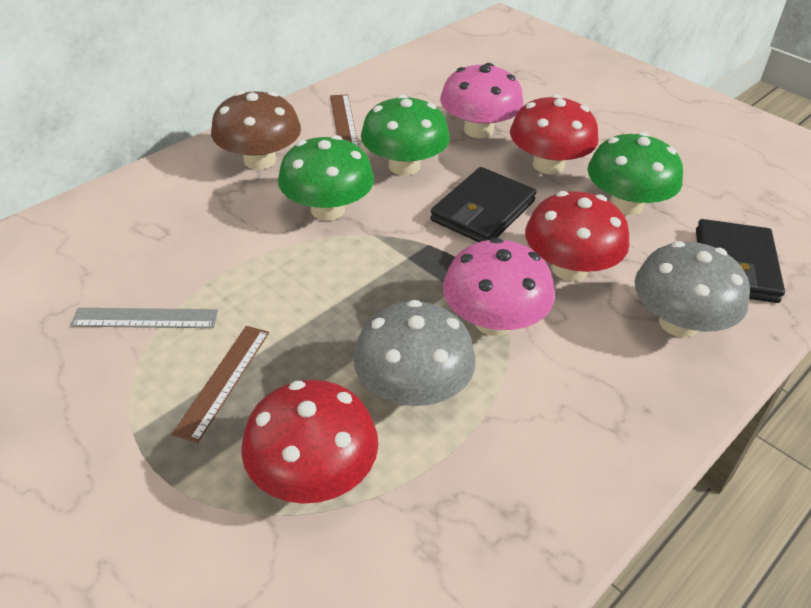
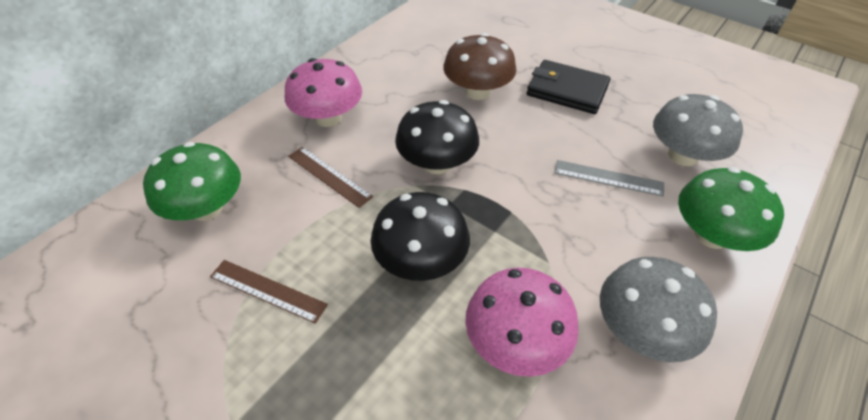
black mushroom: 0 -> 2
black wallet: 2 -> 1
green mushroom: 3 -> 2
red mushroom: 3 -> 0

